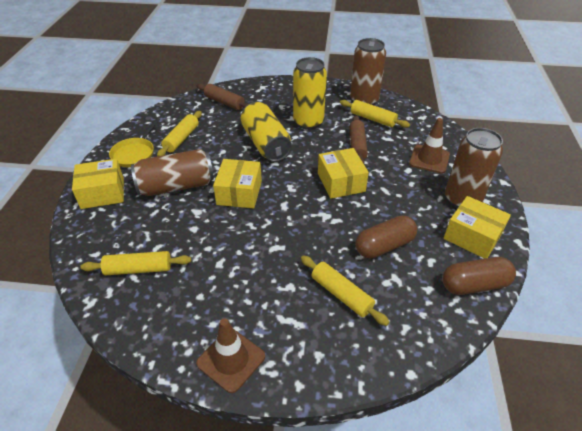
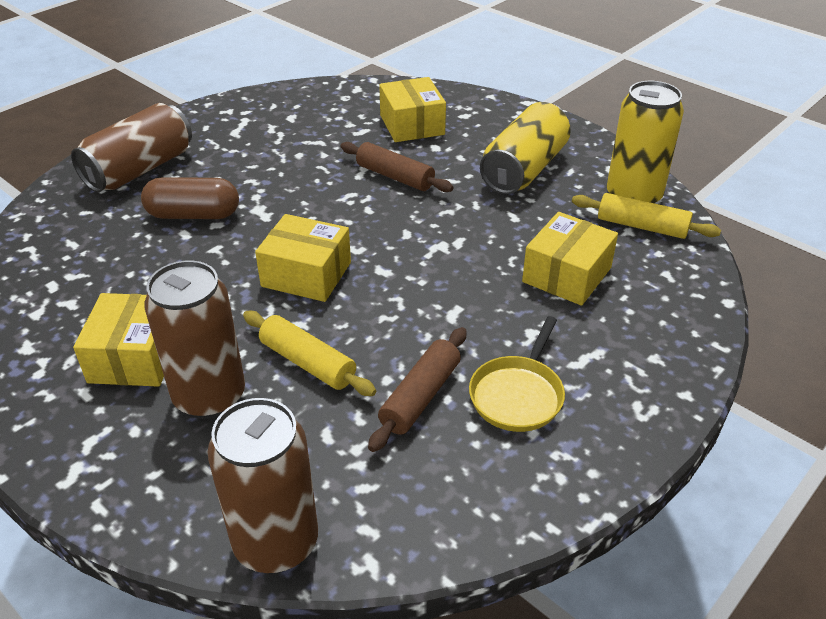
brown capsule: 2 -> 1
brown traffic cone: 2 -> 0
yellow rolling pin: 4 -> 2

